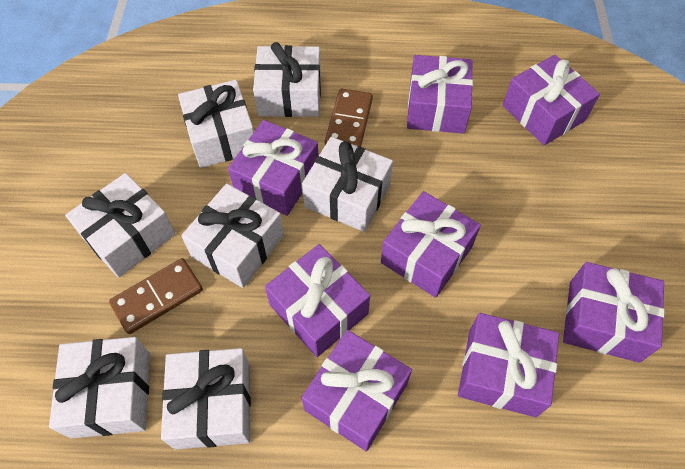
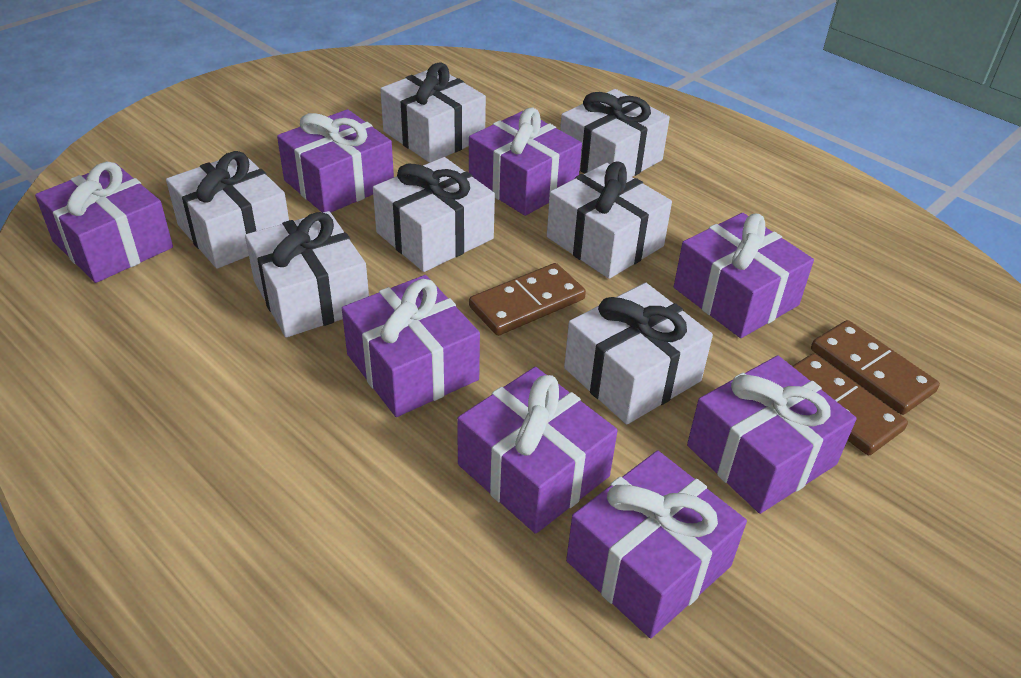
brown domino: 2 -> 3

